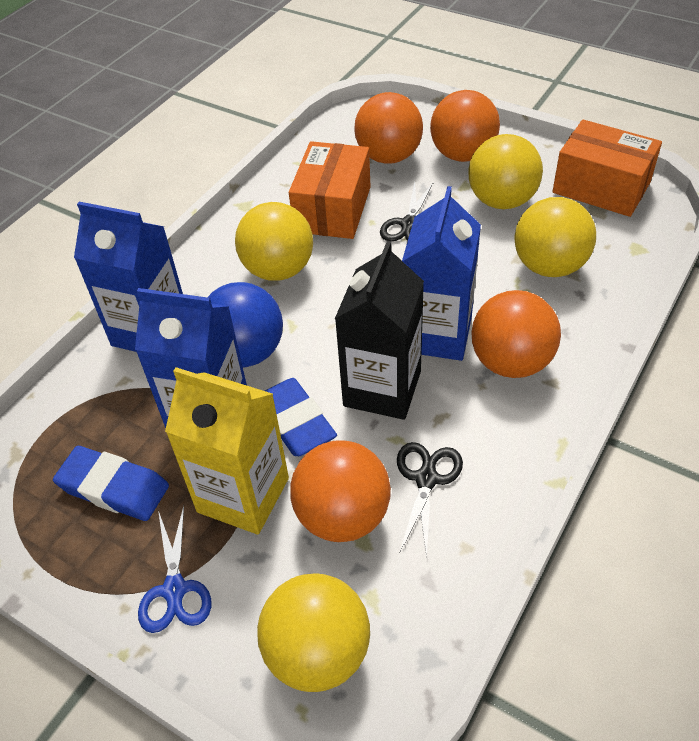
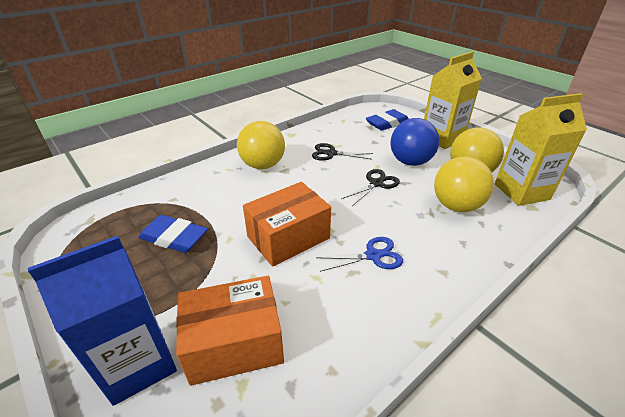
black carton: 1 -> 0
blue carton: 3 -> 1
orange ball: 4 -> 0
yellow ball: 4 -> 3
yellow carton: 1 -> 2

